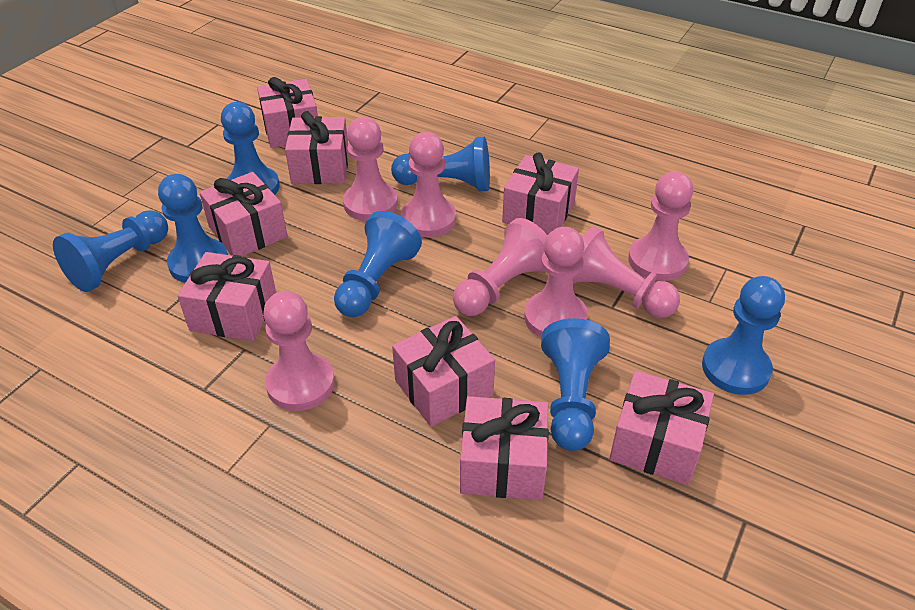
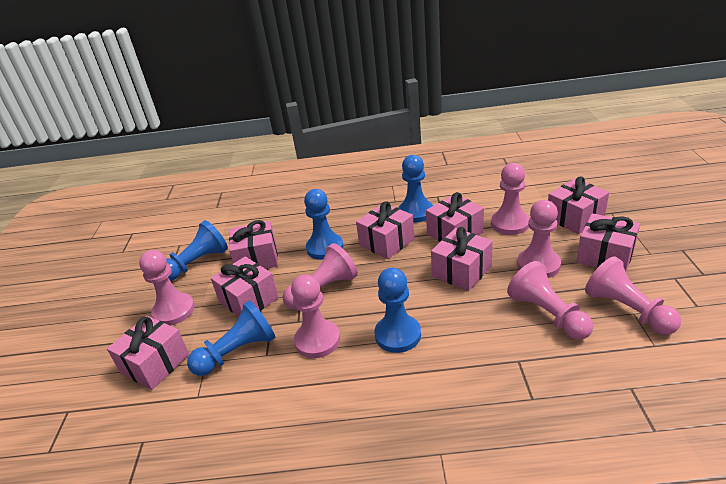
blue pawn: 7 -> 5

